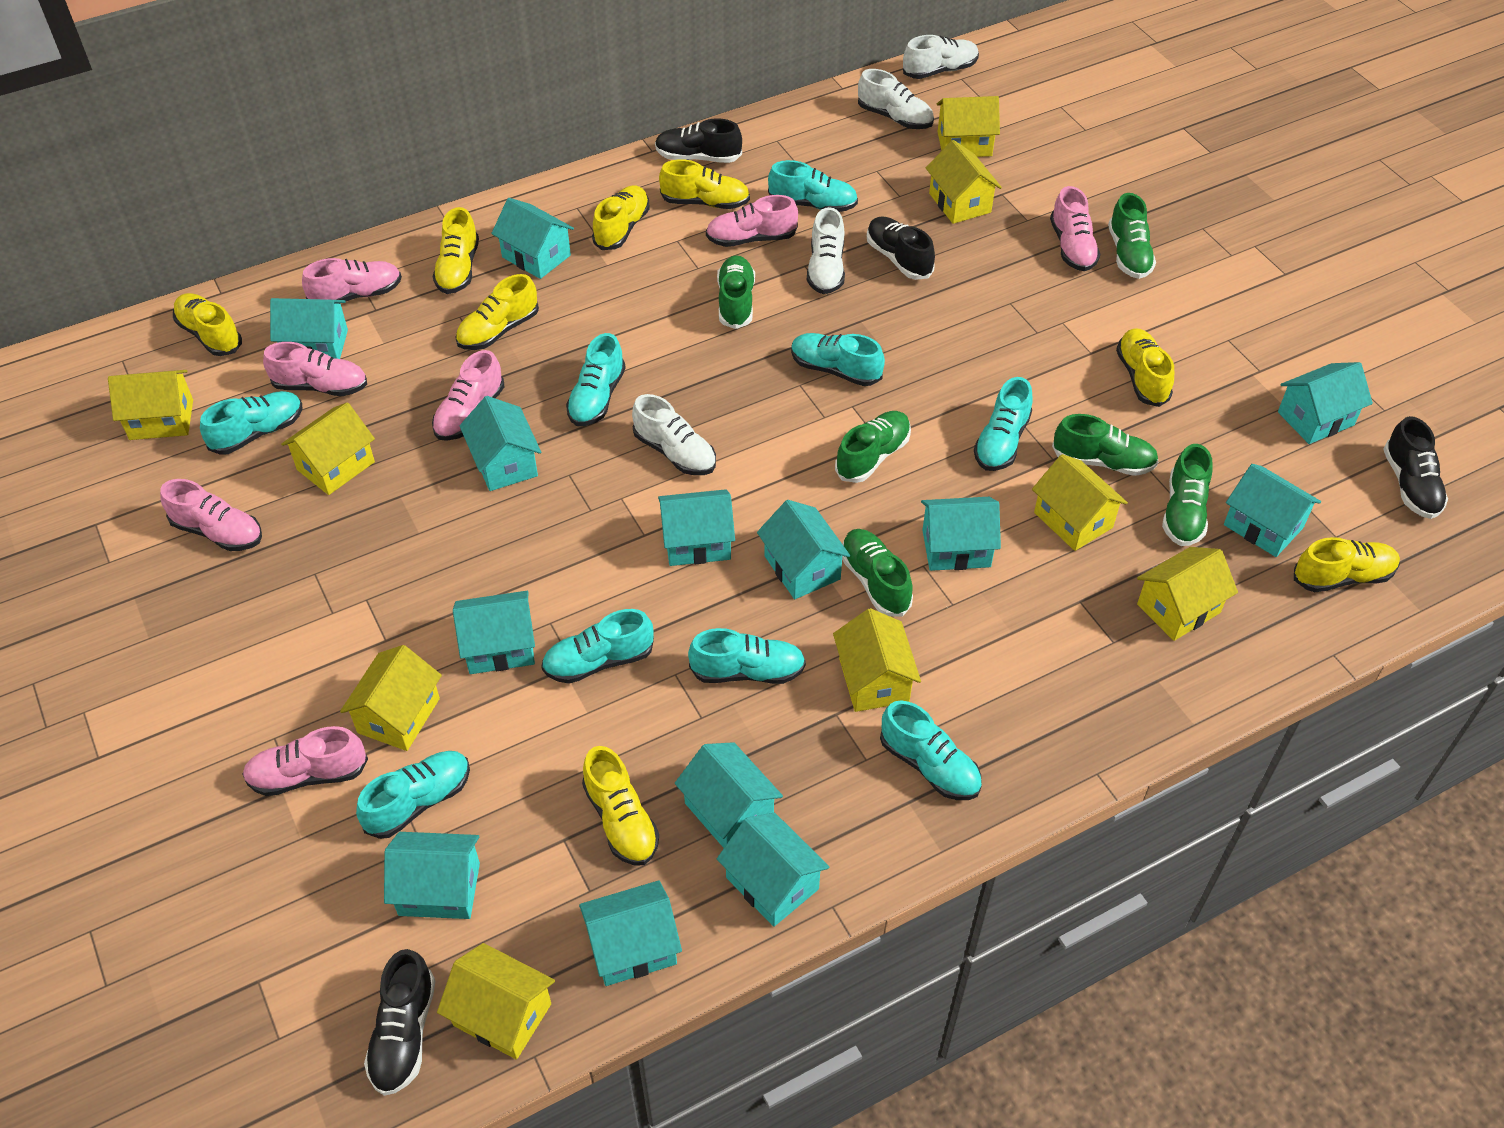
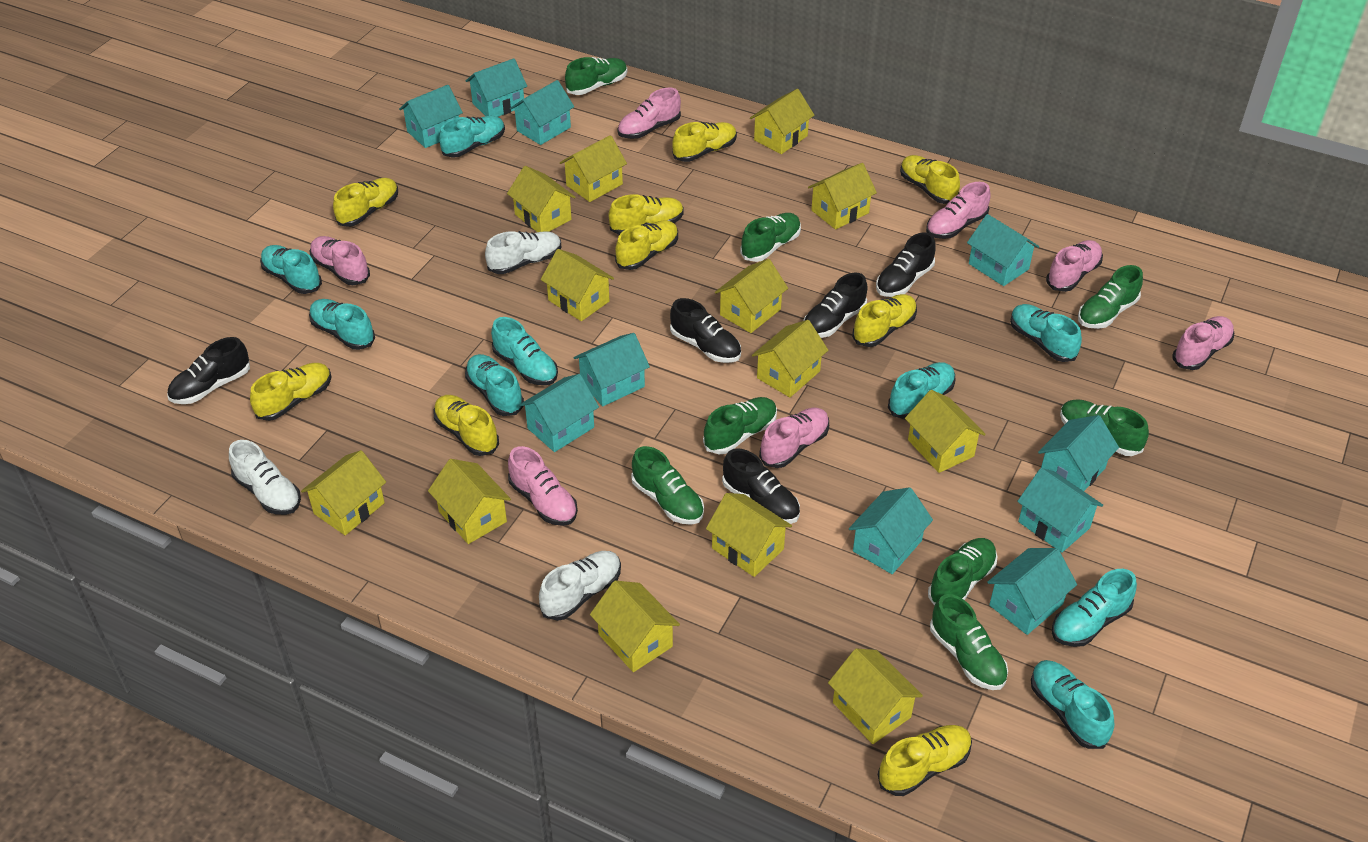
black shoe: 4 -> 5
green shoe: 6 -> 8
turquoise house: 13 -> 10
white shoe: 4 -> 3
yellow house: 9 -> 13
yellow shoe: 8 -> 9

